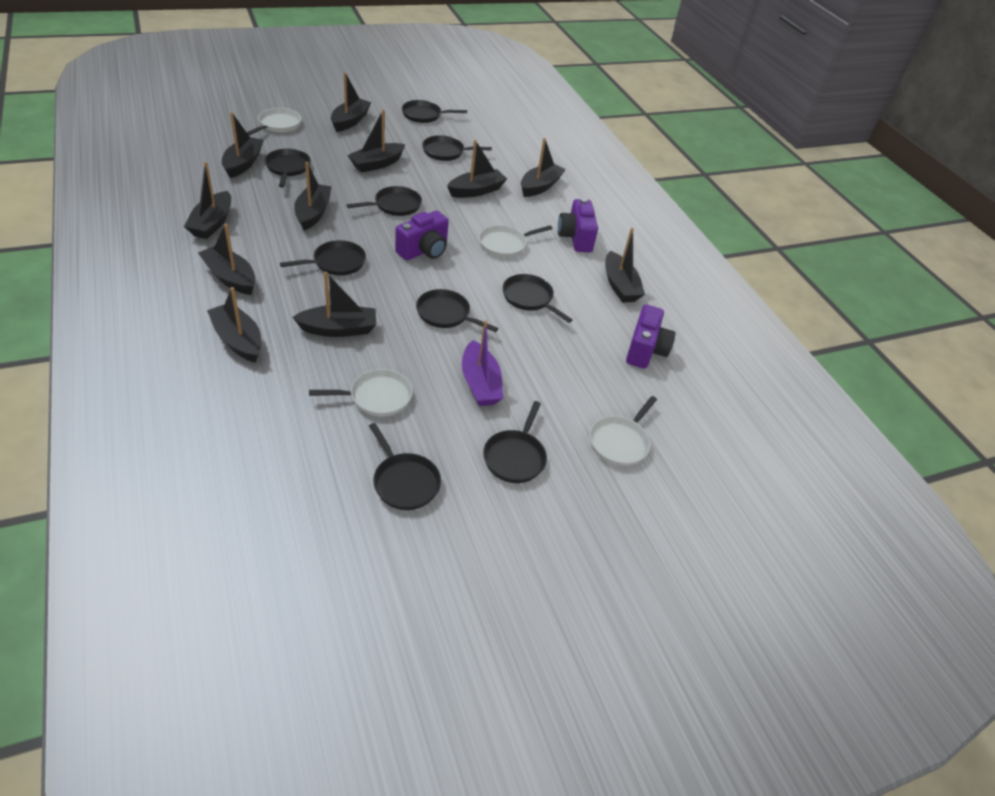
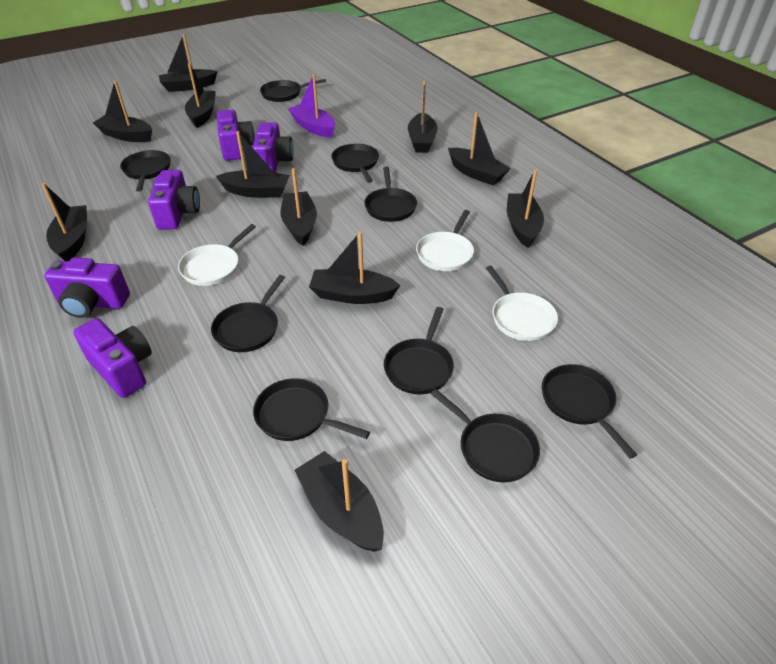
purple camera: 3 -> 5
white pan: 4 -> 3

